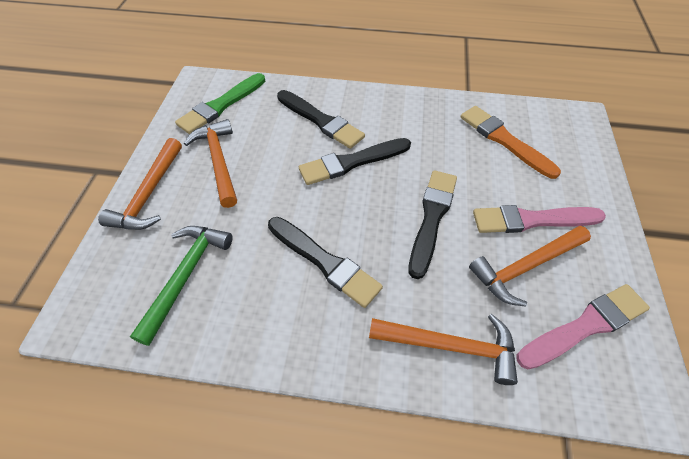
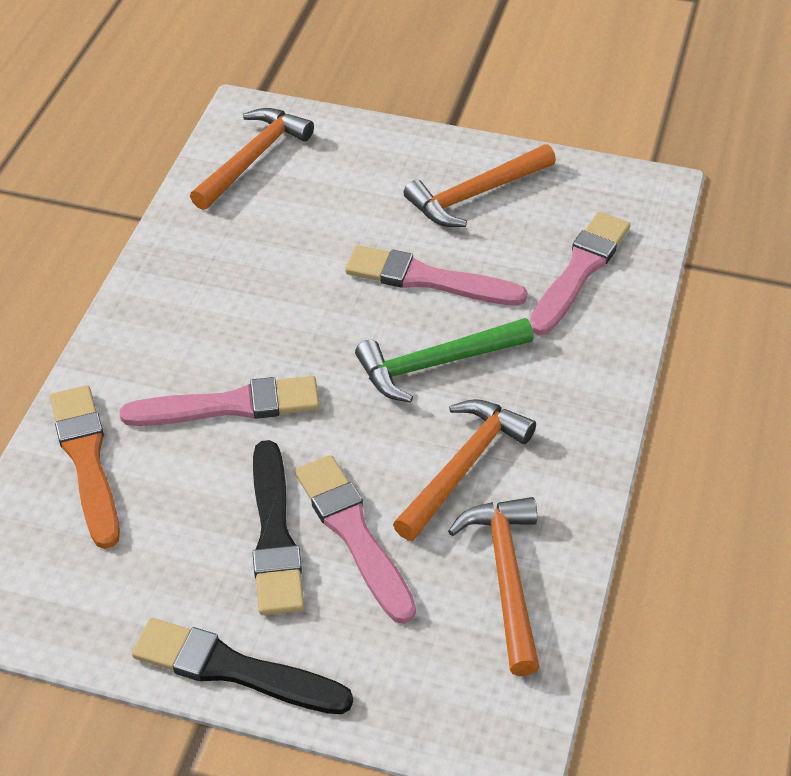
black brush: 4 -> 2
green brush: 1 -> 0
pink brush: 2 -> 4

